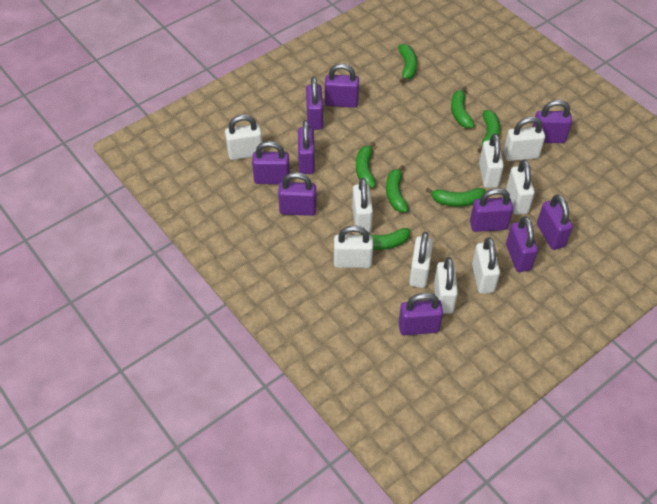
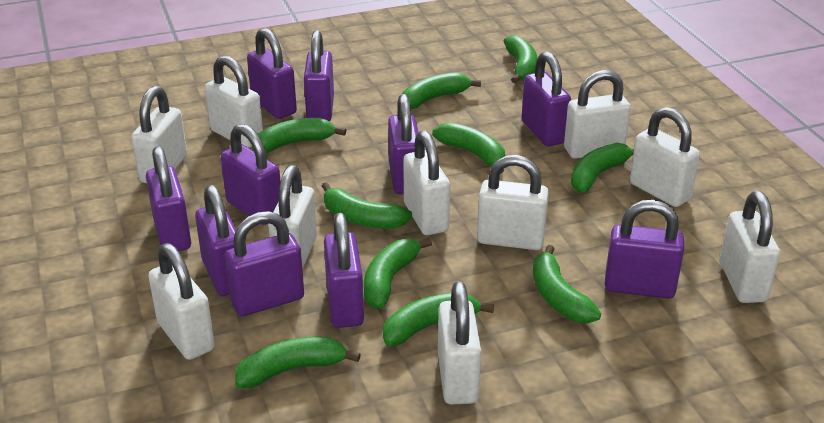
green banana: 7 -> 10
white padlock: 9 -> 10

